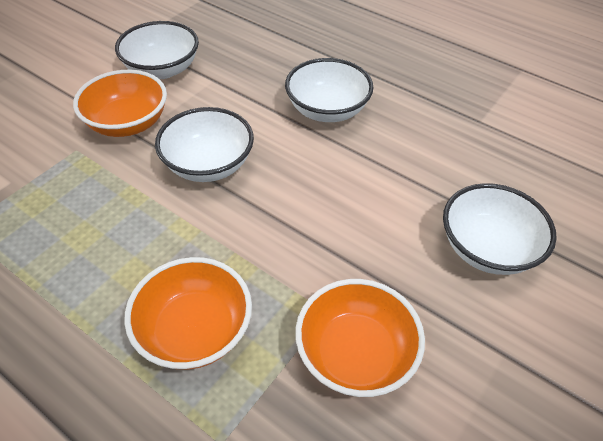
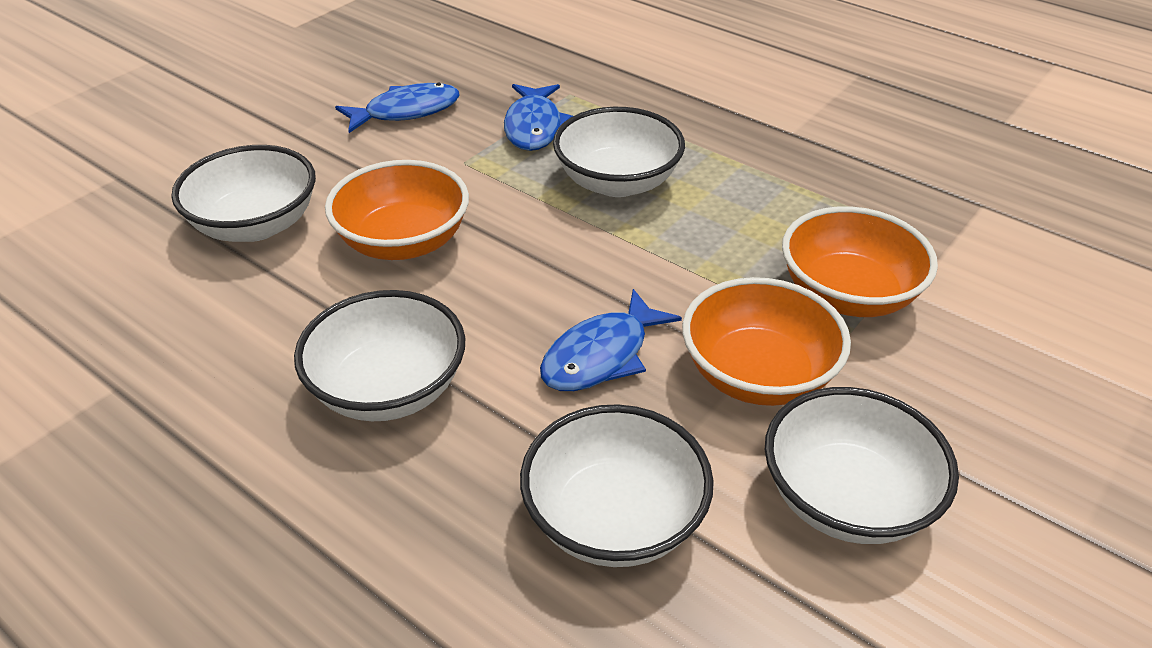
blue fish: 0 -> 3
white bowl: 4 -> 5

